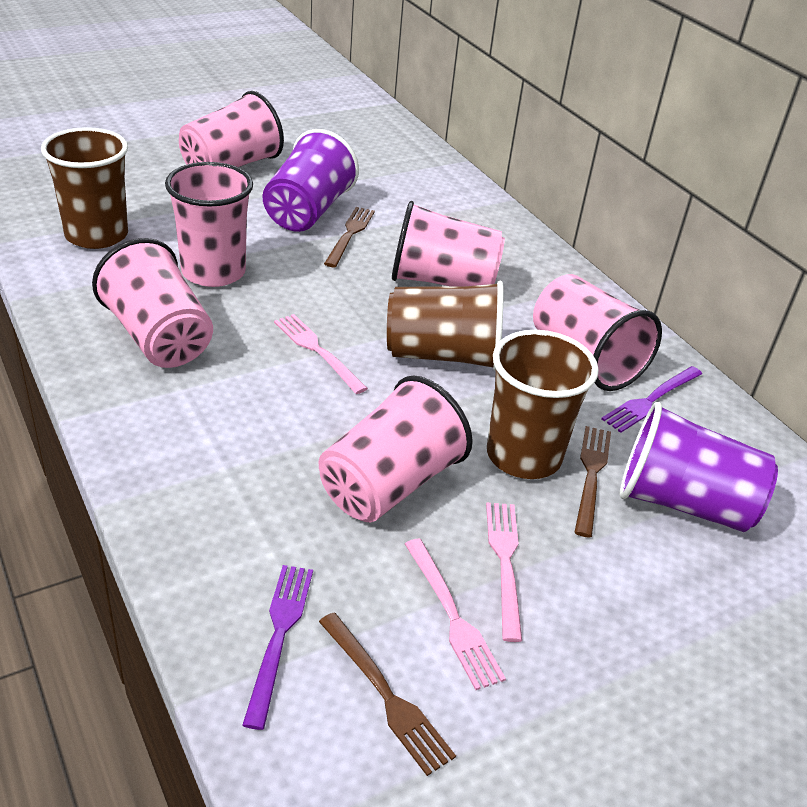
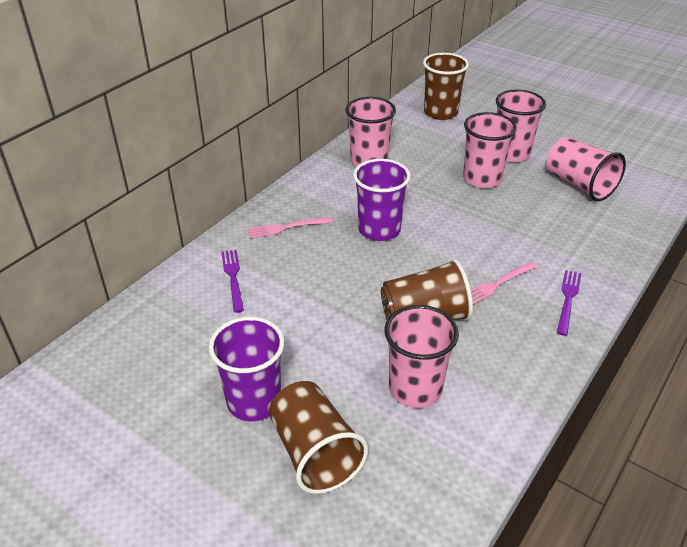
brown fork: 3 -> 0
pink cup: 6 -> 5
pink fork: 3 -> 2

